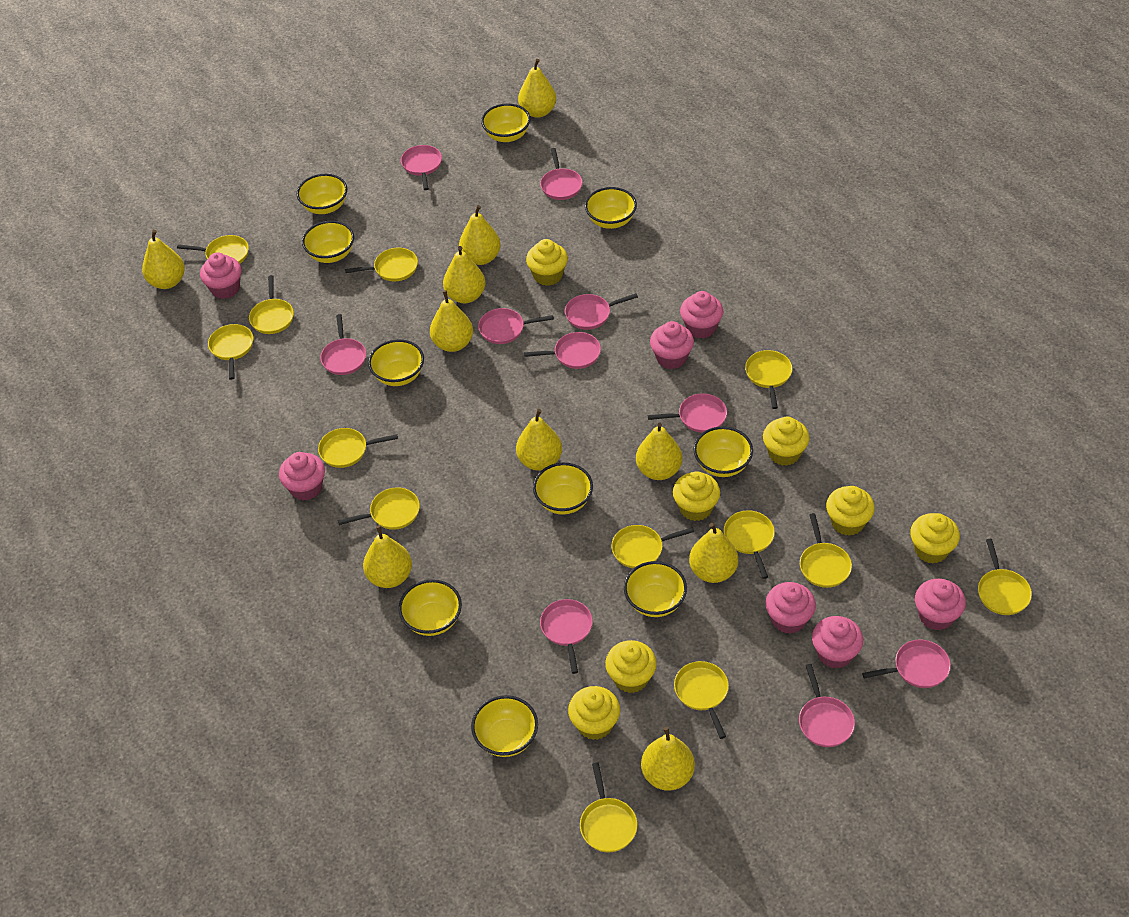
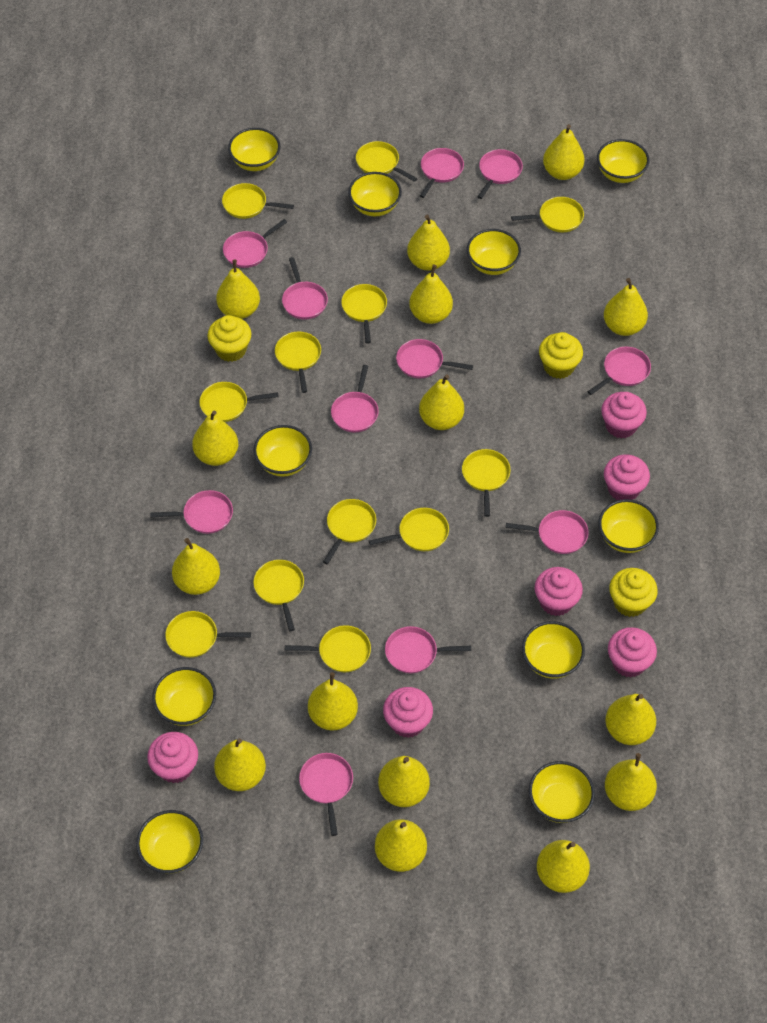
pink cupcake: 7 -> 6
pink pan: 10 -> 11
yellow cupcake: 7 -> 3
yellow pan: 13 -> 12
yellow pear: 10 -> 15

